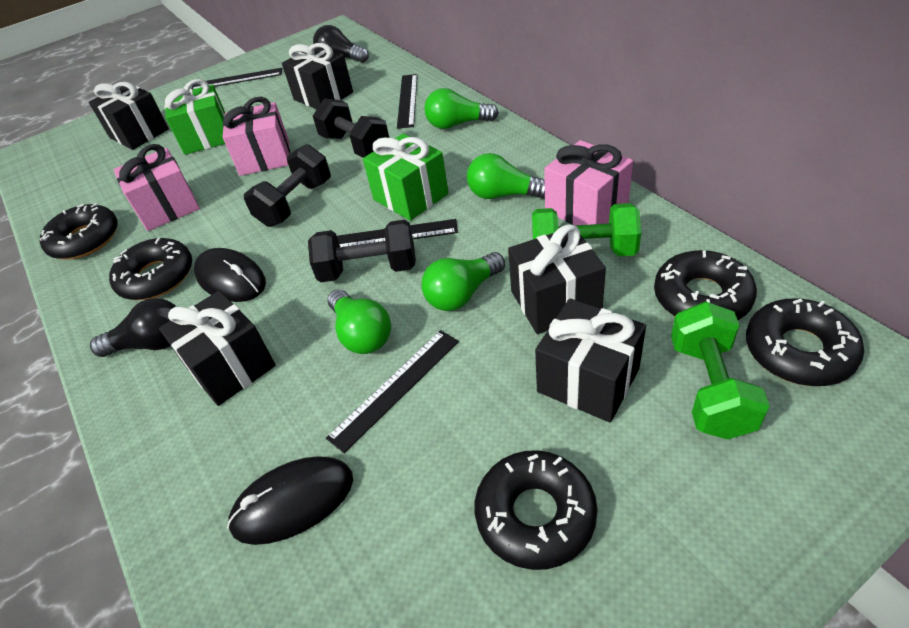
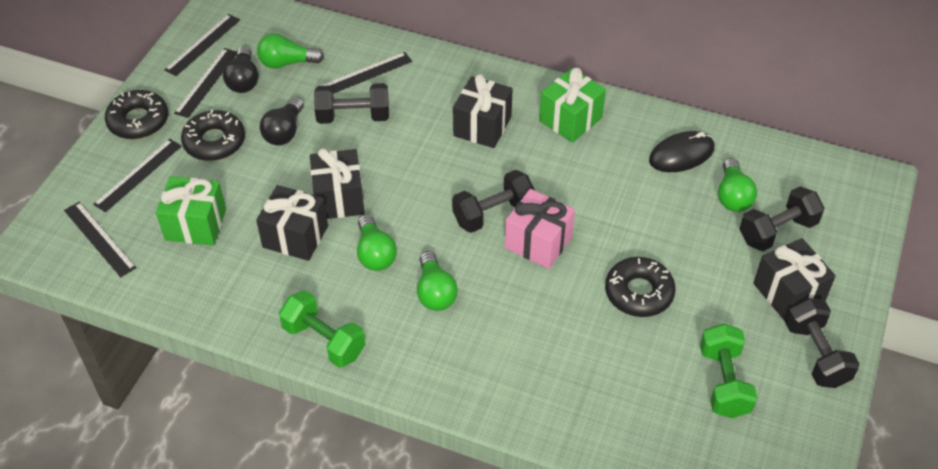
black donut: 5 -> 3
black dumbbell: 3 -> 4
black gift: 5 -> 4
black mouse: 2 -> 1
black ruler: 4 -> 5
pink gift: 3 -> 1

